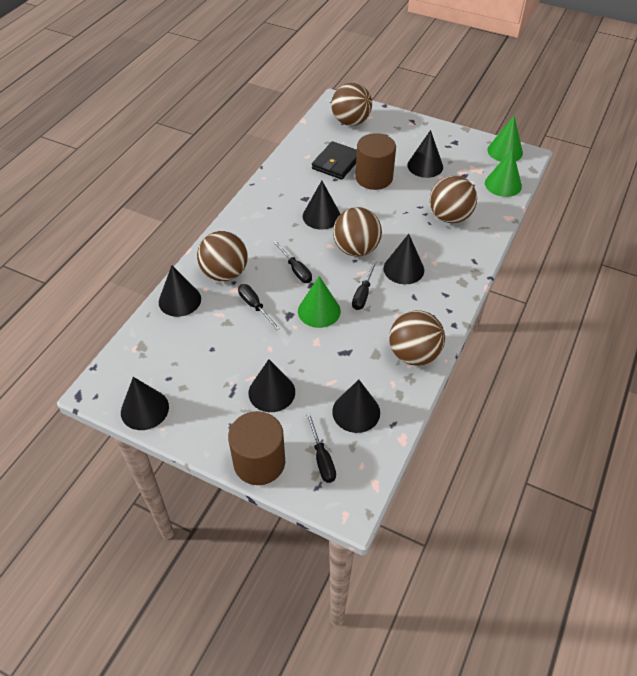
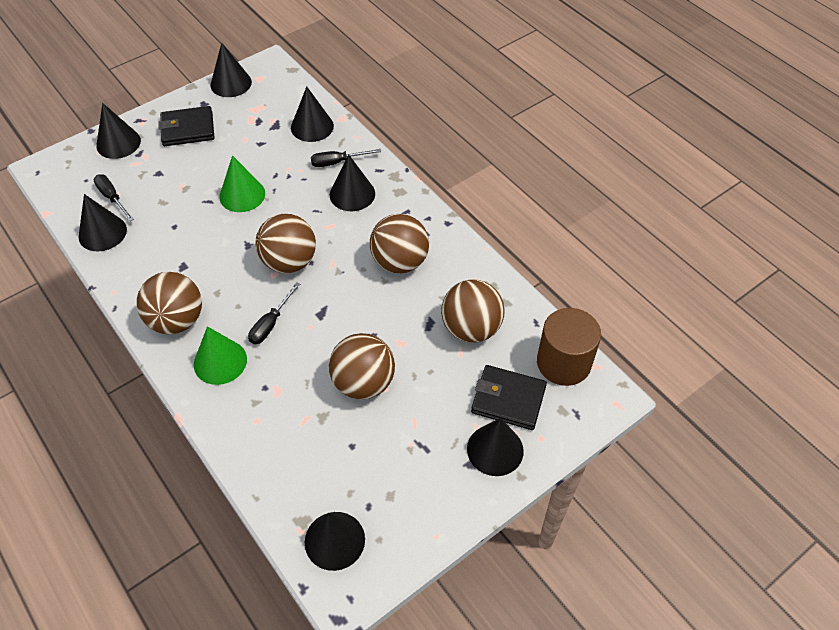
black screwdriver: 4 -> 3
black wallet: 1 -> 2
brown cylinder: 2 -> 1
green cone: 3 -> 2

